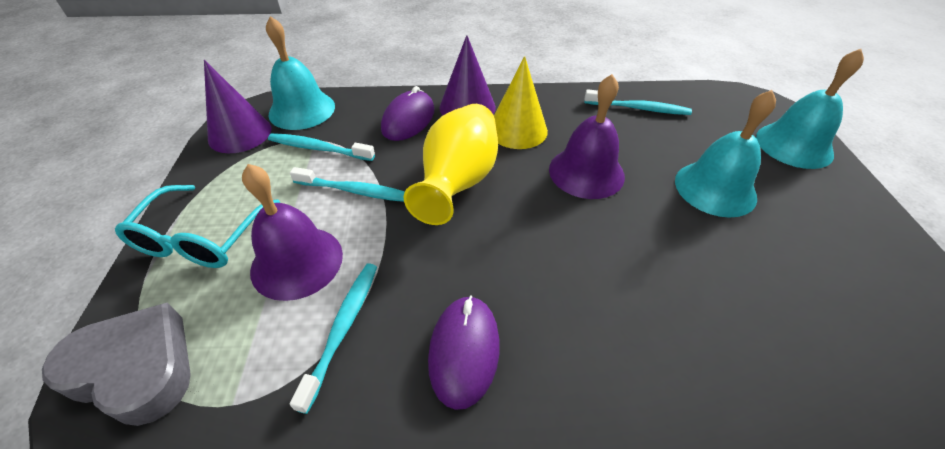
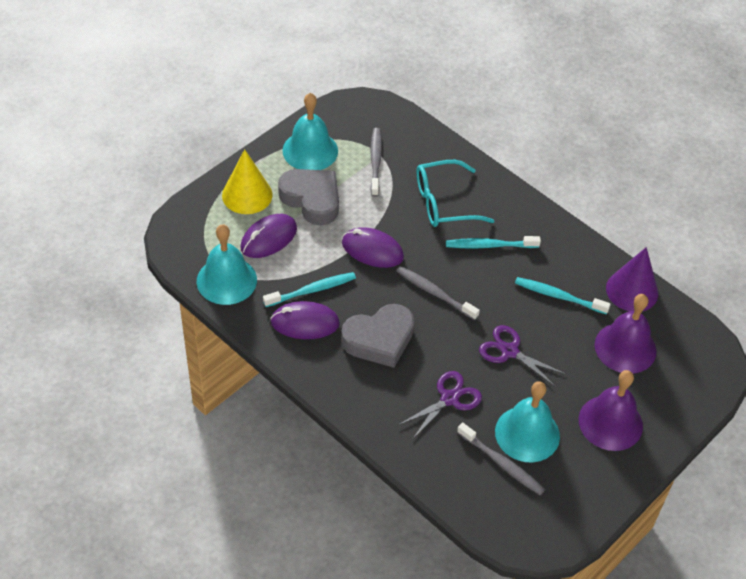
grey heart: 1 -> 2
grey toothbrush: 0 -> 3
purple cone: 2 -> 1
purple mouse: 2 -> 3
purple scissors: 0 -> 2
turquoise toothbrush: 4 -> 3
yellow vase: 1 -> 0

